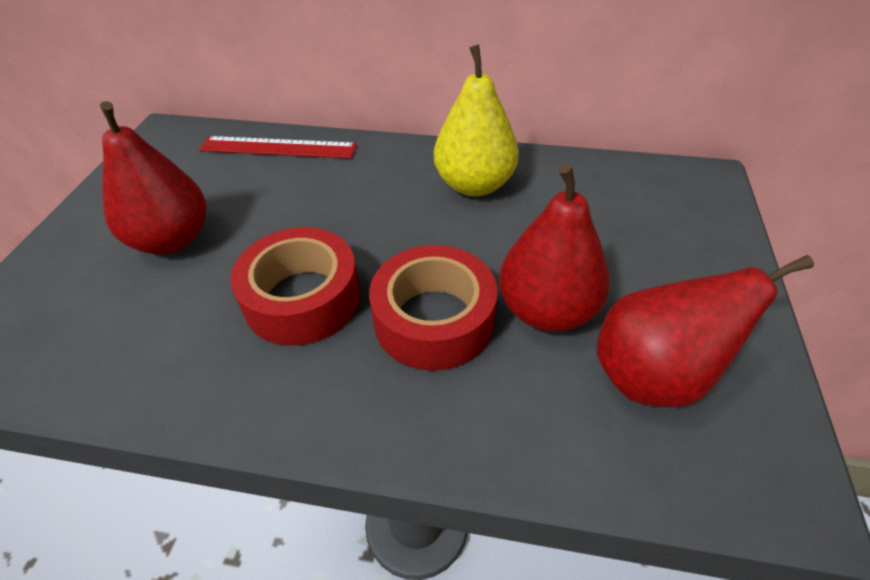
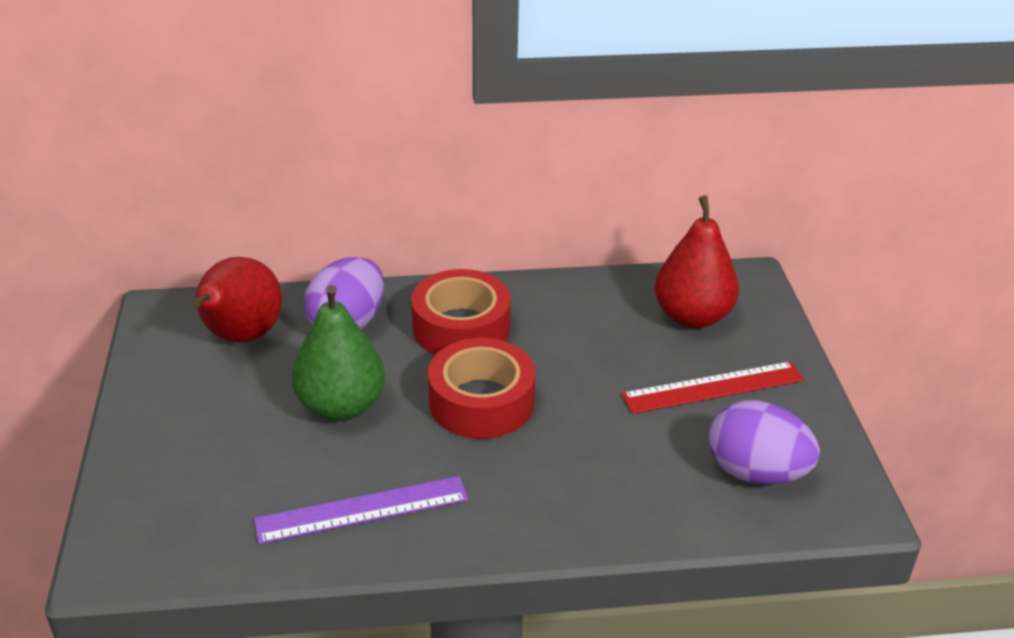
green pear: 0 -> 1
purple egg: 0 -> 2
purple ruler: 0 -> 1
red pear: 3 -> 2
yellow pear: 1 -> 0

